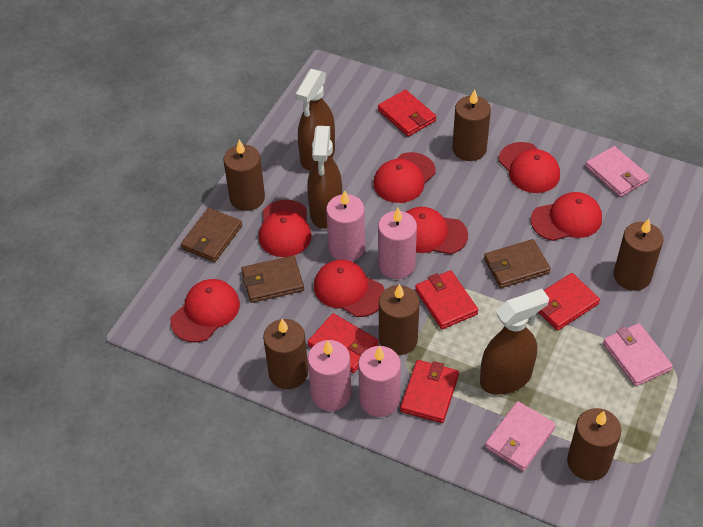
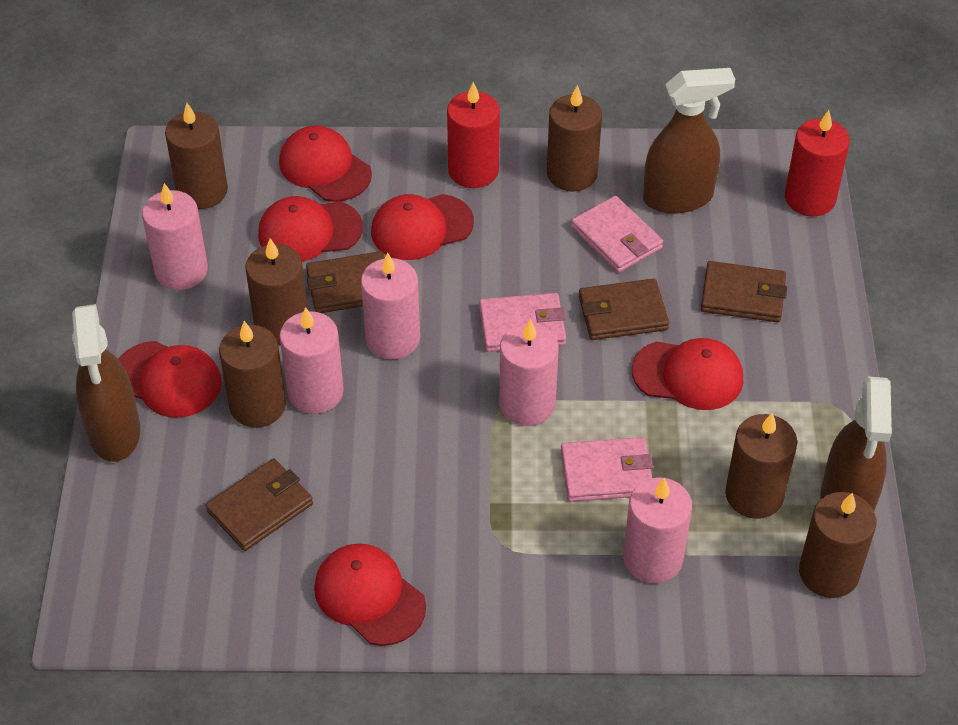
brown wallet: 3 -> 4
pink candle: 4 -> 5
red candle: 0 -> 2
red cap: 7 -> 6
red wallet: 5 -> 0

